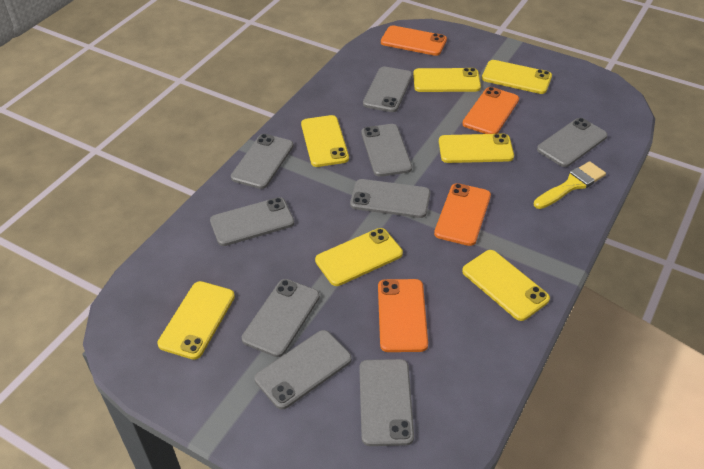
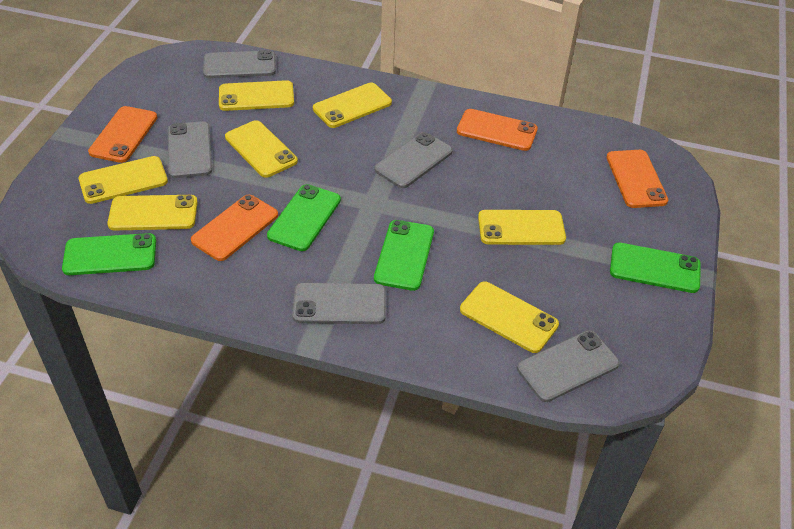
green phone: 0 -> 4
grey phone: 9 -> 5
yellow brush: 1 -> 0

